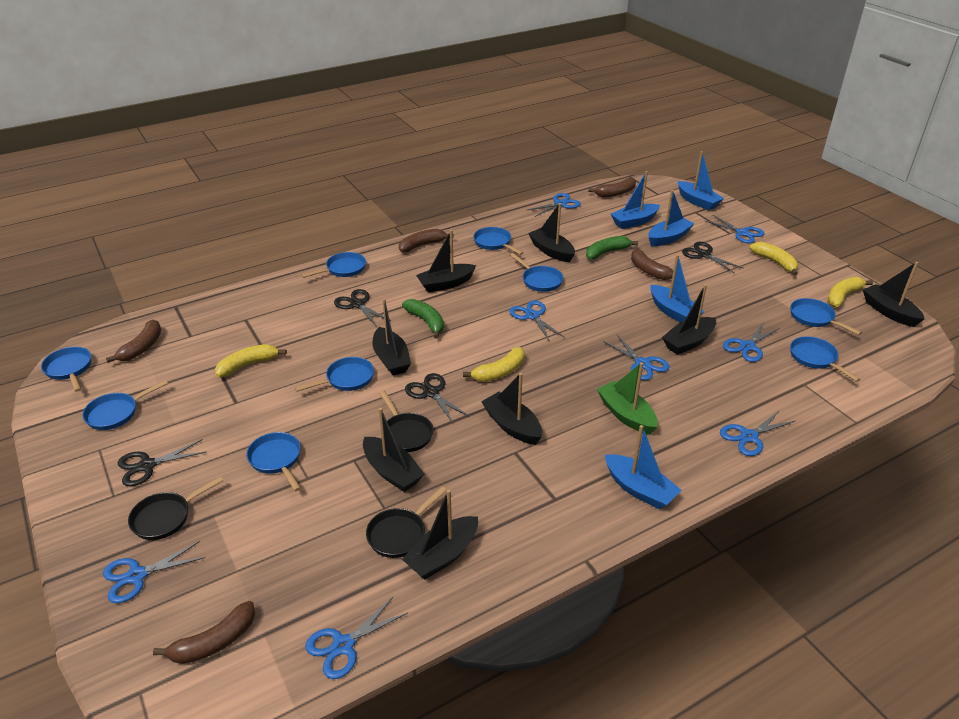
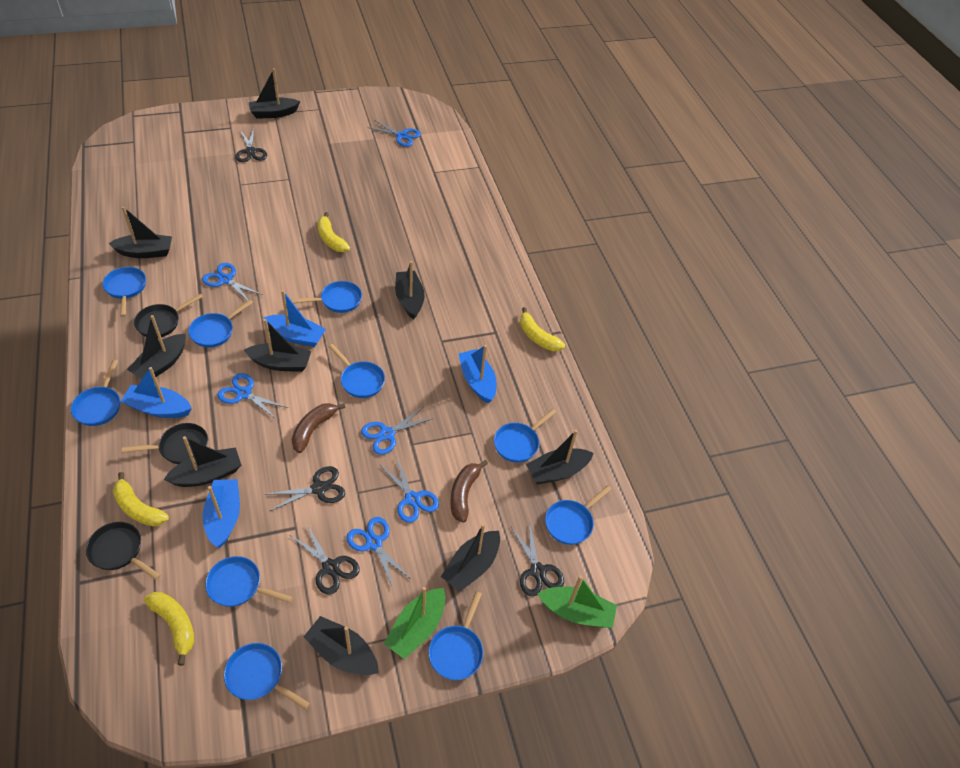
black boat: 8 -> 9
blue boat: 5 -> 4
blue pan: 9 -> 10
blue scissors: 8 -> 6
brown banana: 5 -> 2
green banana: 2 -> 0
green boat: 1 -> 2

